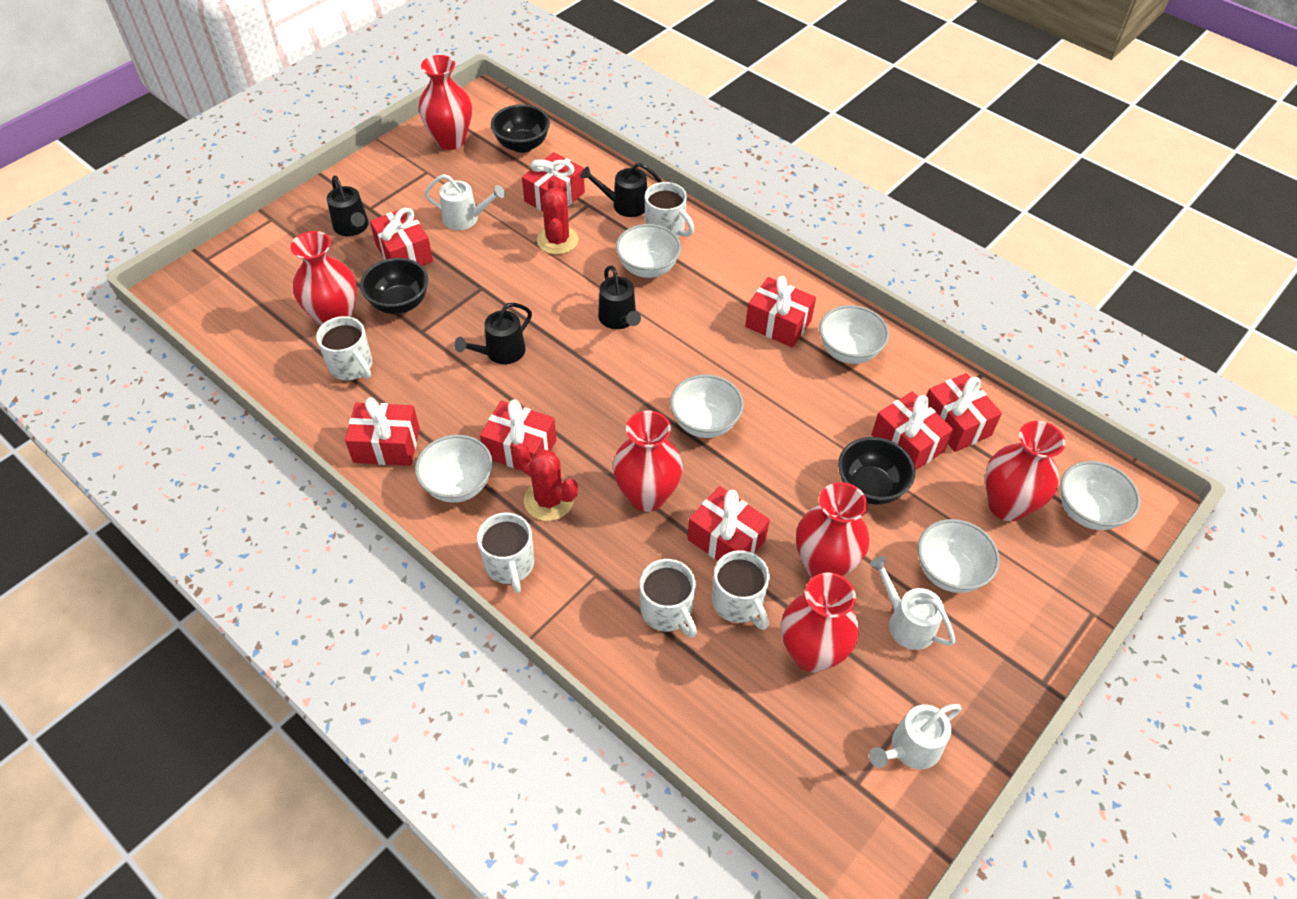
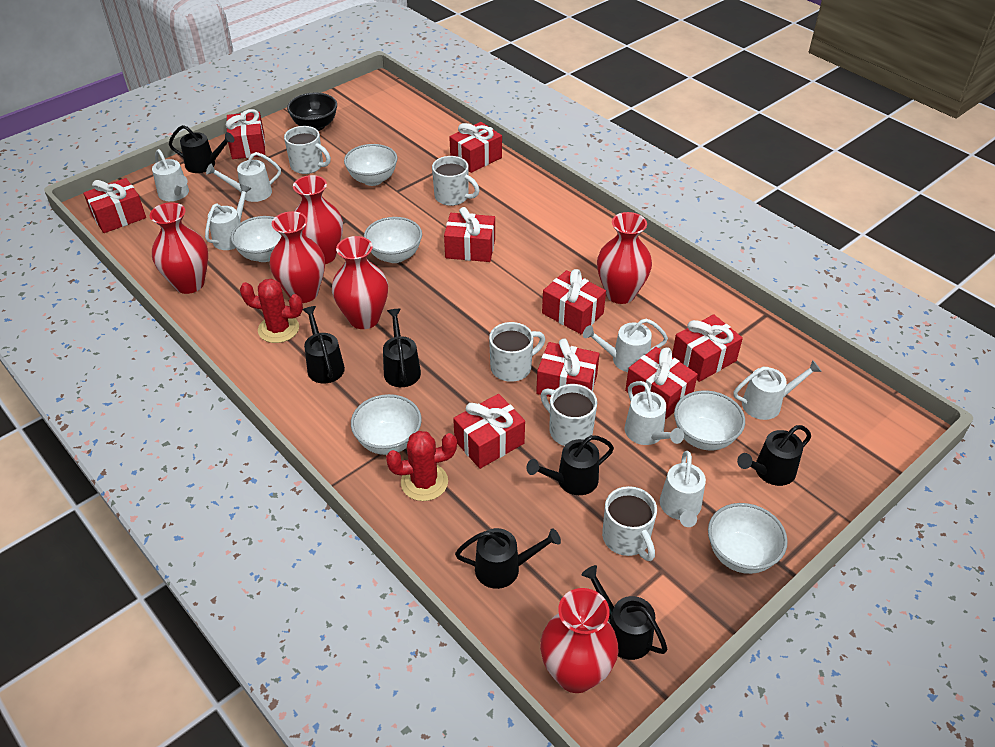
black bowl: 3 -> 1
black watering can: 4 -> 7
red gift: 8 -> 9
white watering can: 3 -> 7

